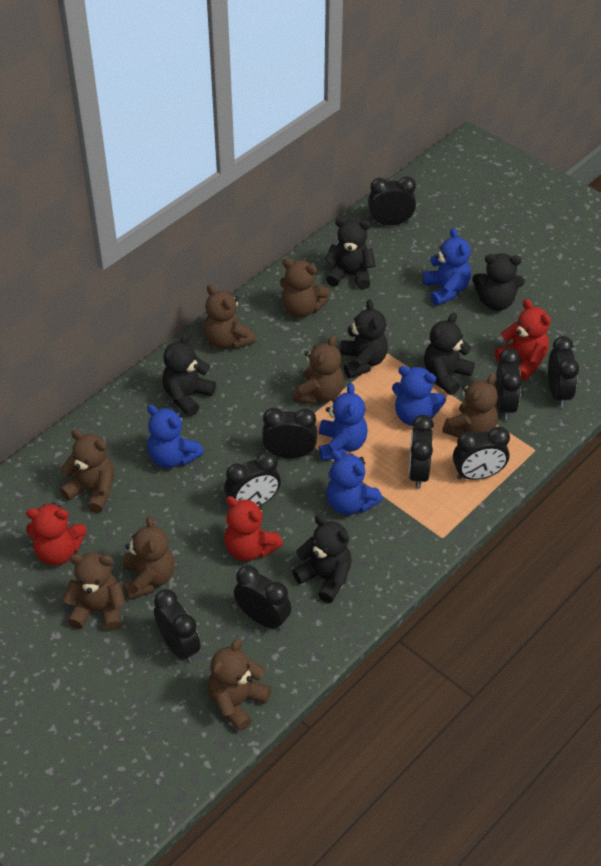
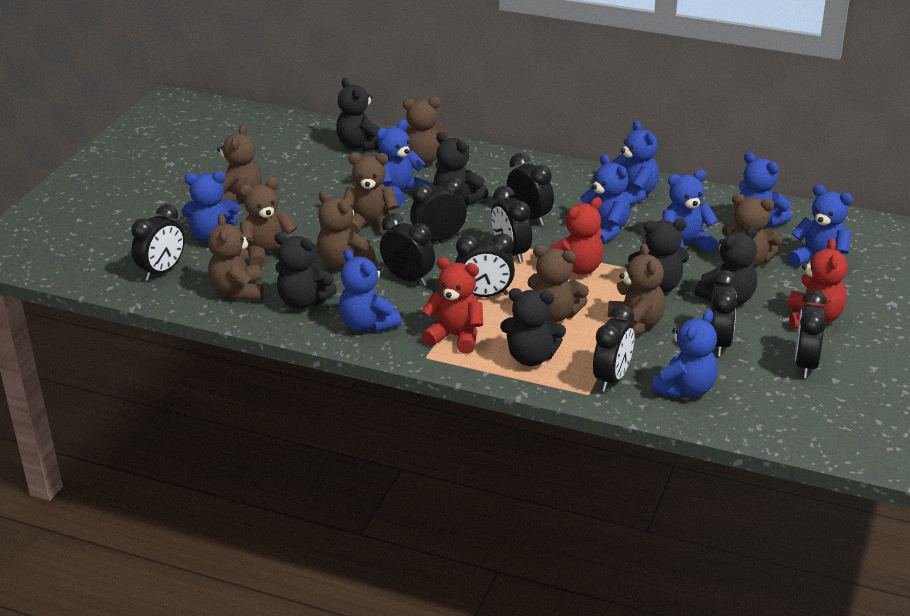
blue teddy bear: 5 -> 9
brown teddy bear: 8 -> 9

